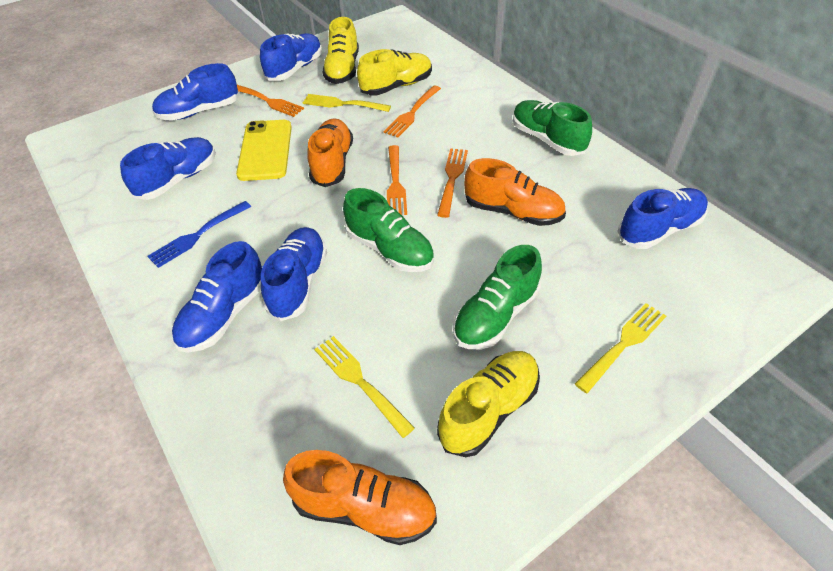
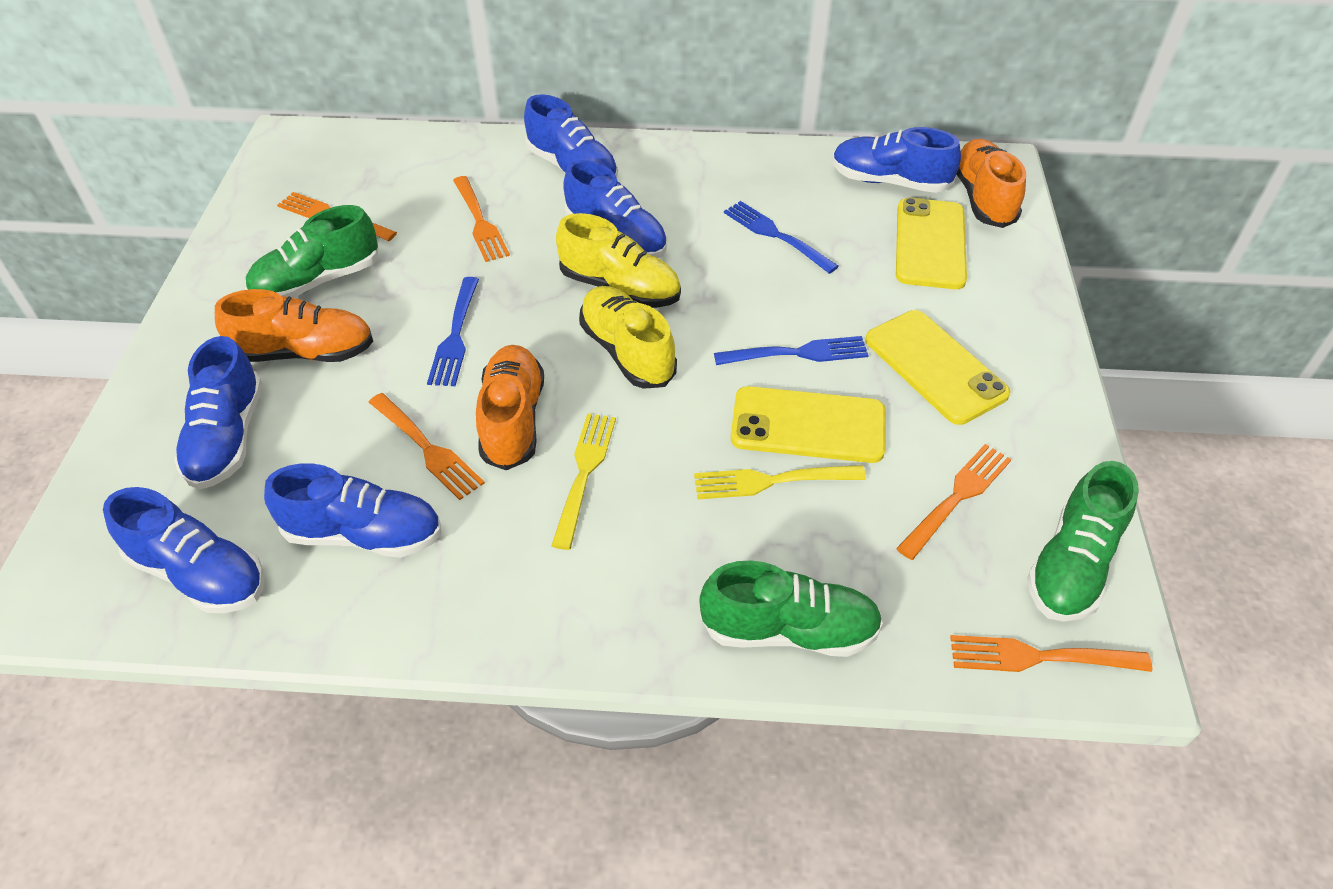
blue fork: 1 -> 3
orange fork: 4 -> 5
yellow fork: 3 -> 2
yellow phone: 1 -> 3
yellow shoe: 3 -> 2

